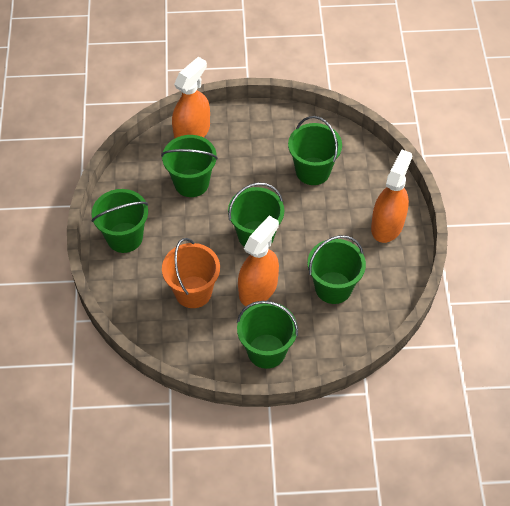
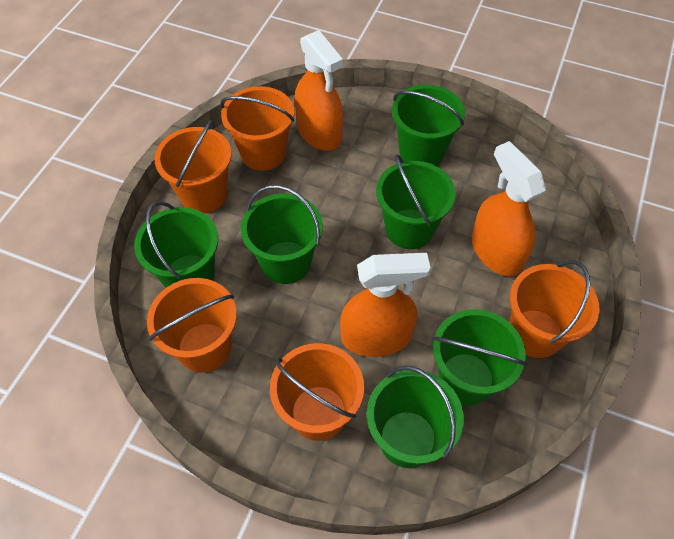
orange bucket: 1 -> 5

